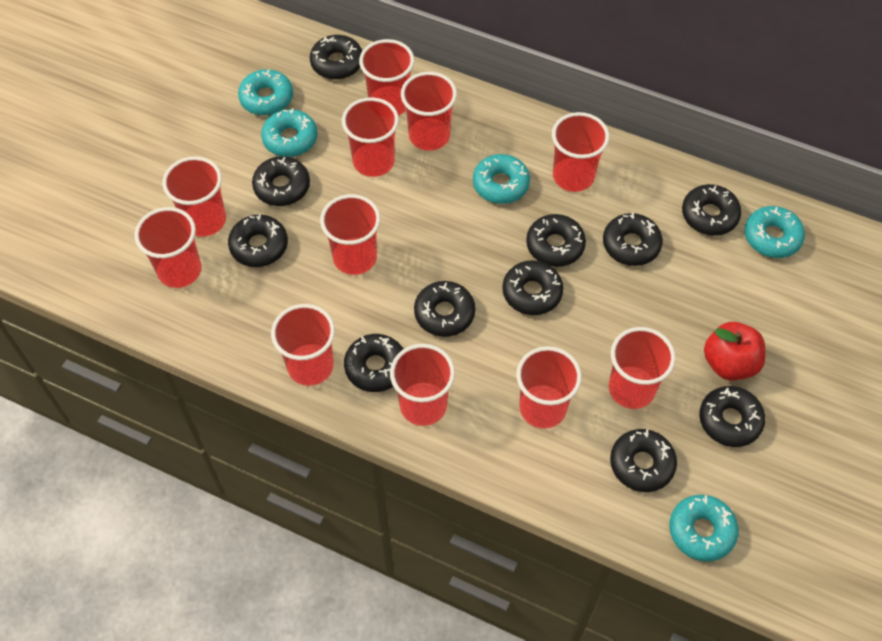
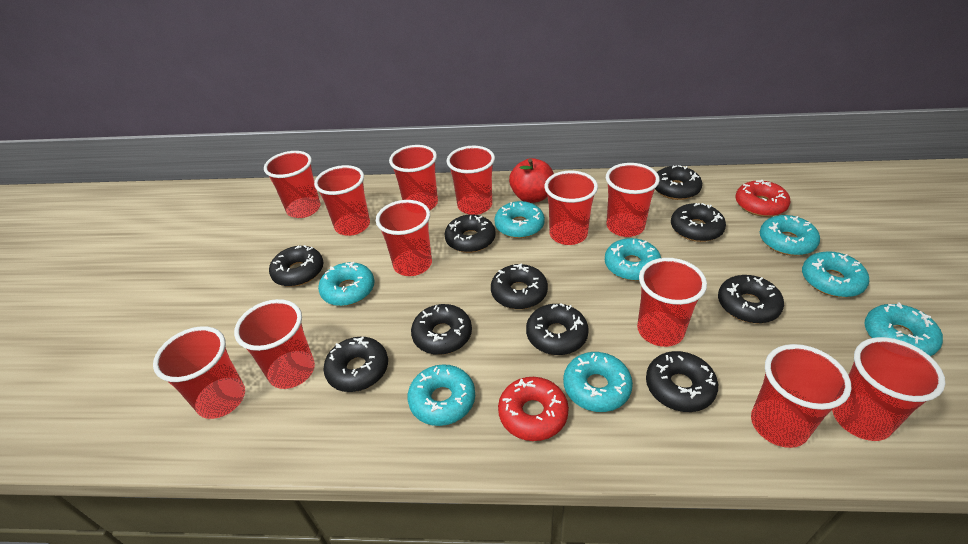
black donut: 11 -> 10
red cup: 11 -> 12
red donut: 0 -> 2
turquoise donut: 5 -> 8

